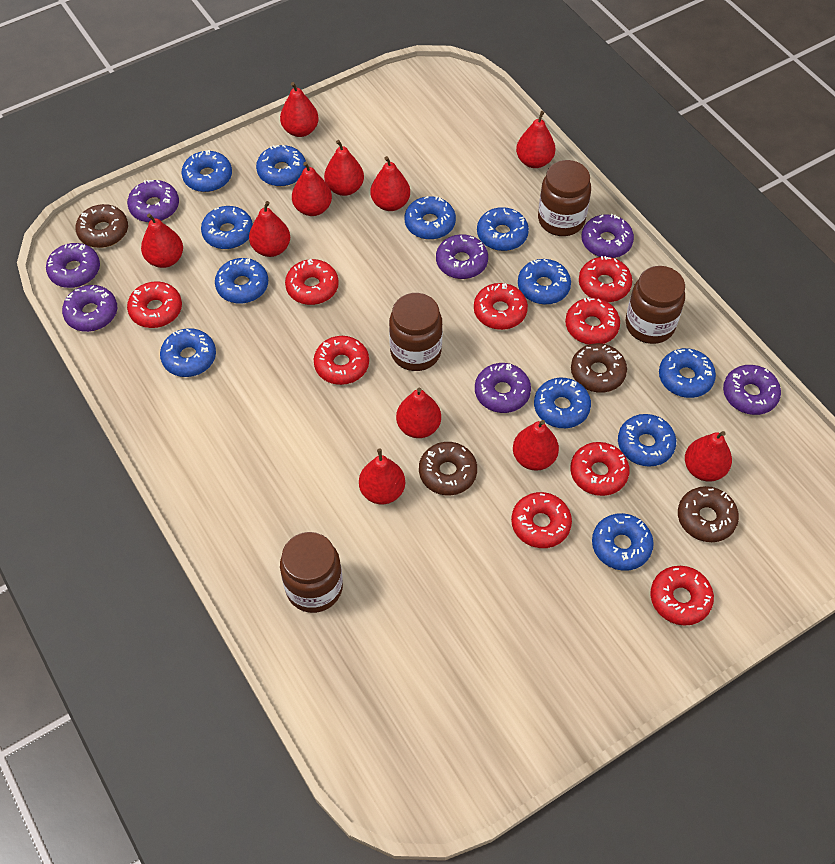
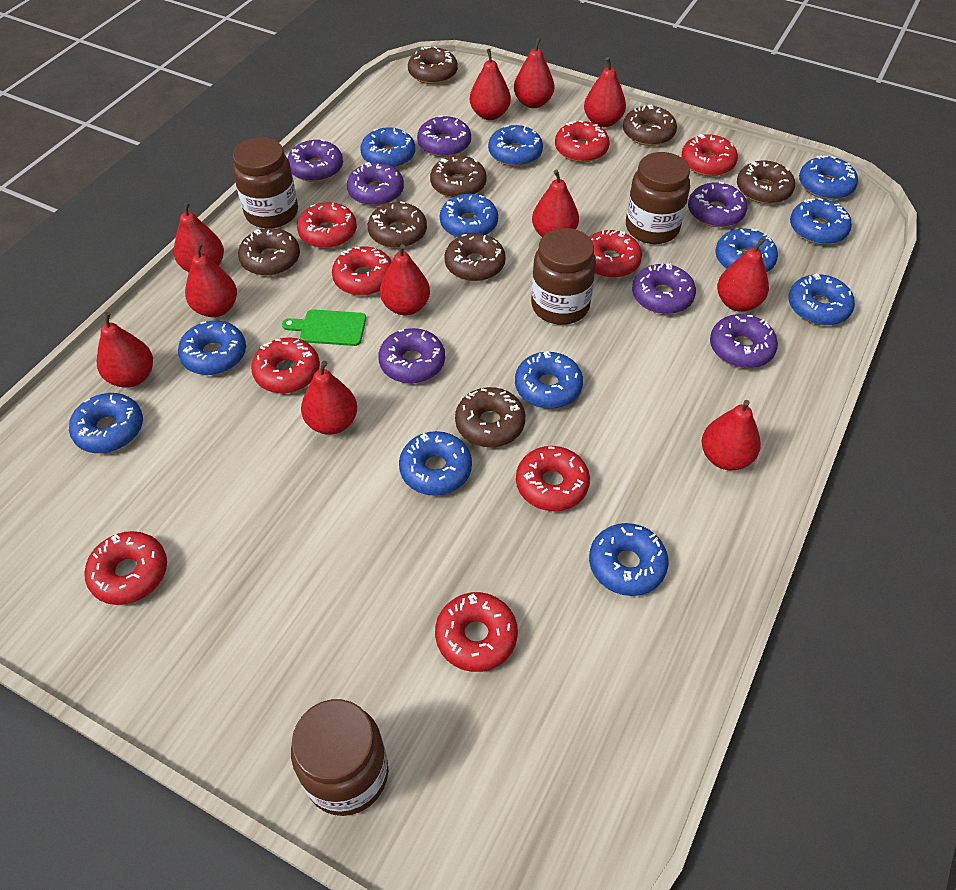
brown donut: 4 -> 8
green cutting board: 0 -> 1

